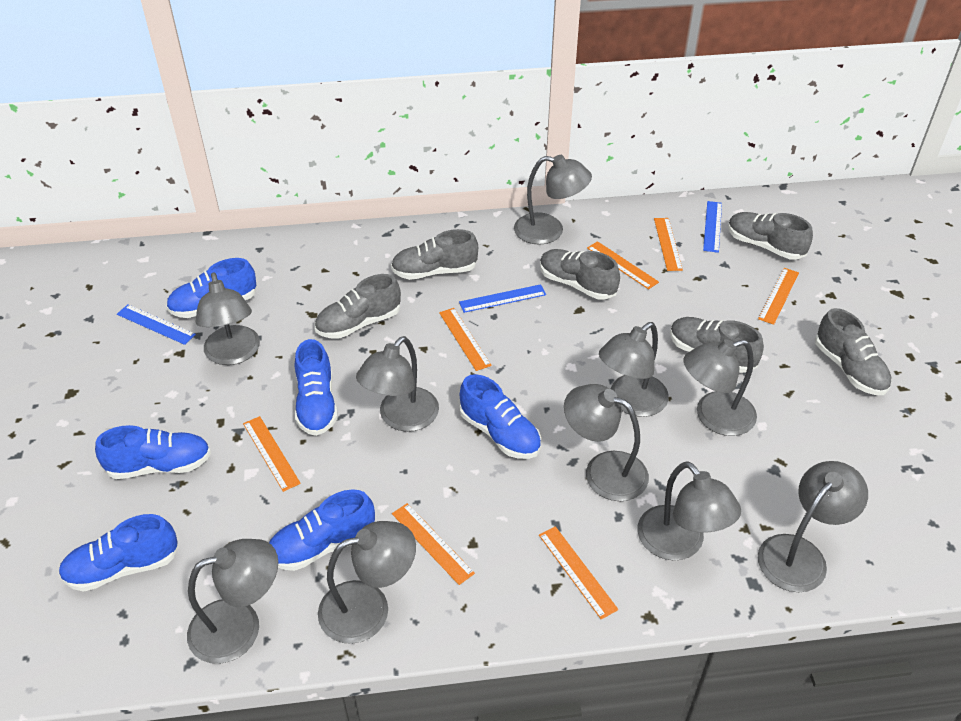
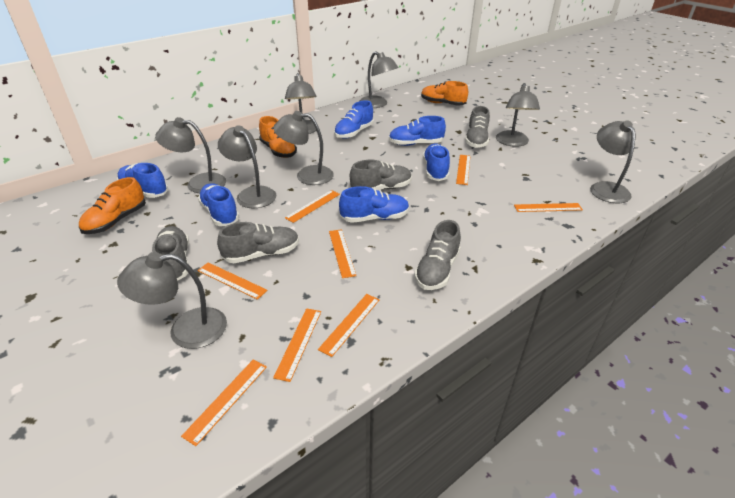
blue ruler: 3 -> 0
grey lamp: 10 -> 8
grey shoe: 6 -> 5
orange ruler: 7 -> 8
orange shoe: 0 -> 3

